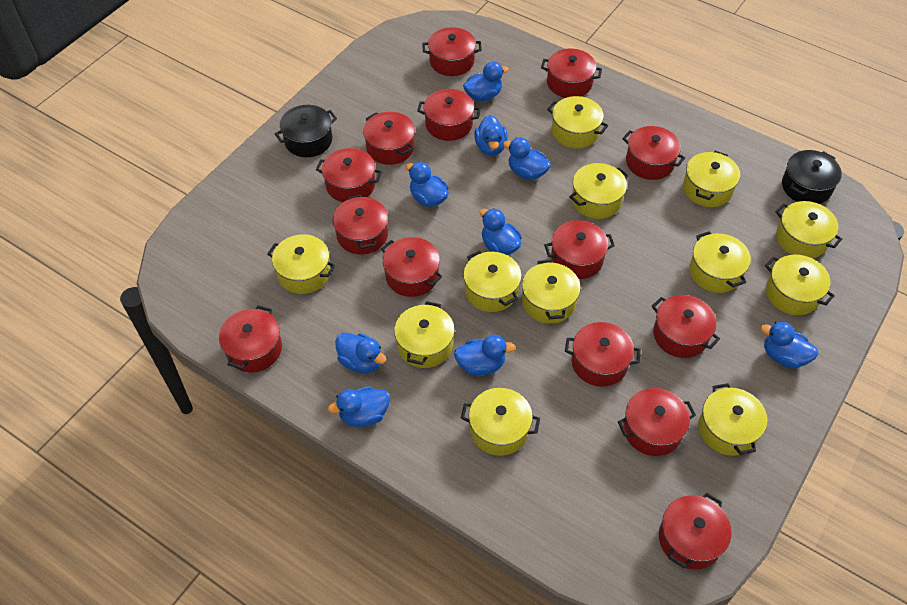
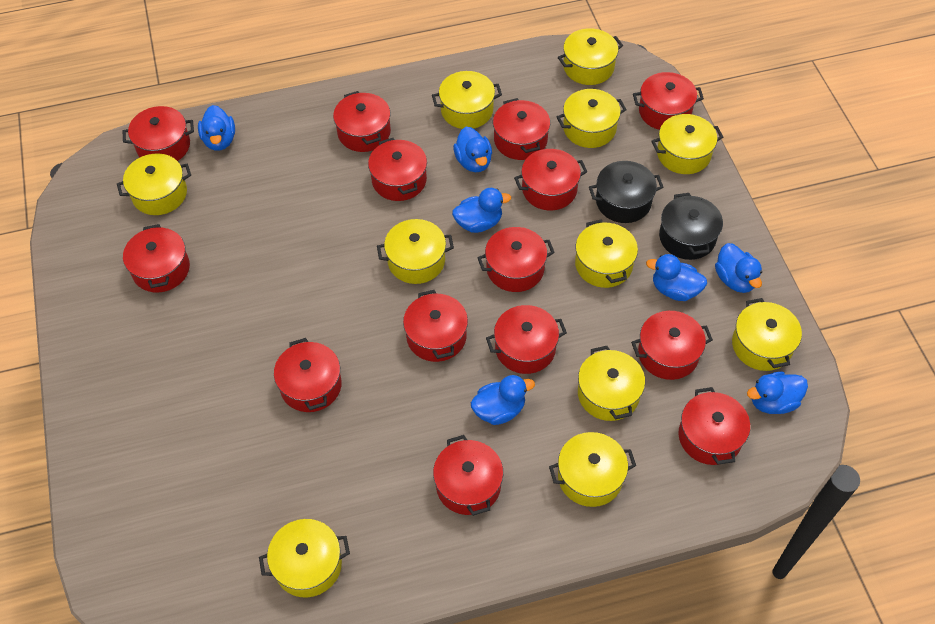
blue duck: 9 -> 7
yellow pot: 12 -> 11

